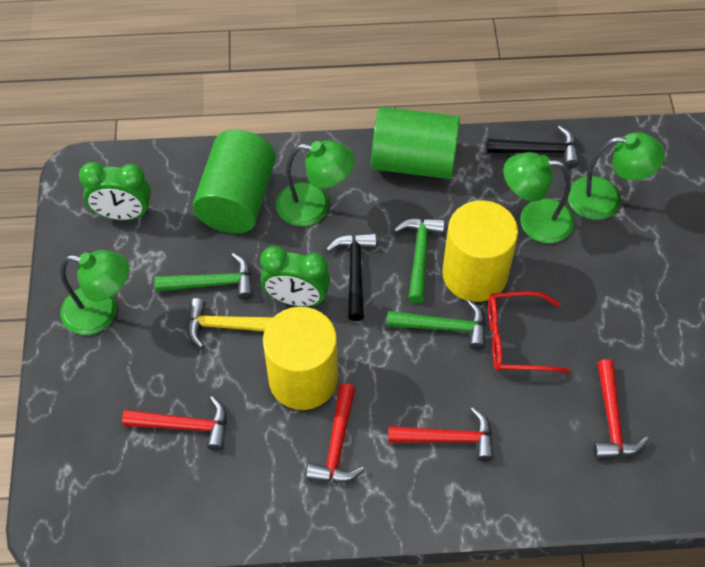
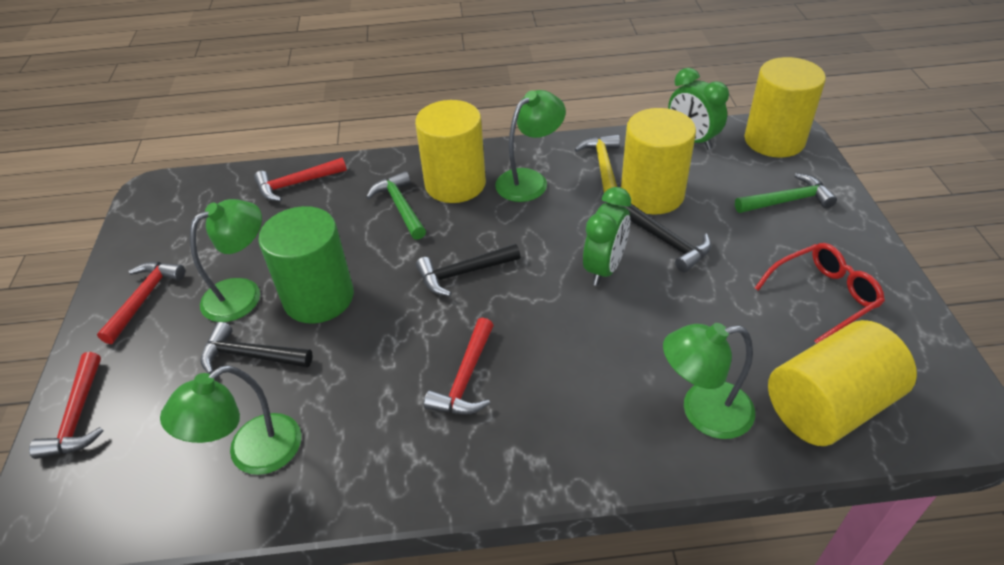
black hammer: 2 -> 3
green cylinder: 2 -> 1
green hammer: 3 -> 2
yellow cylinder: 2 -> 4

